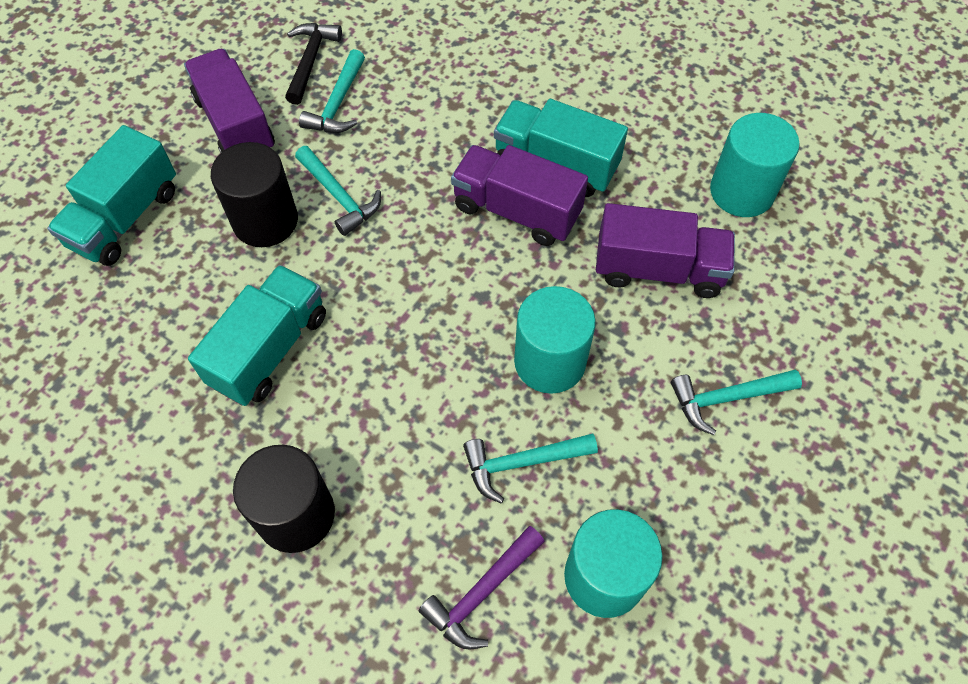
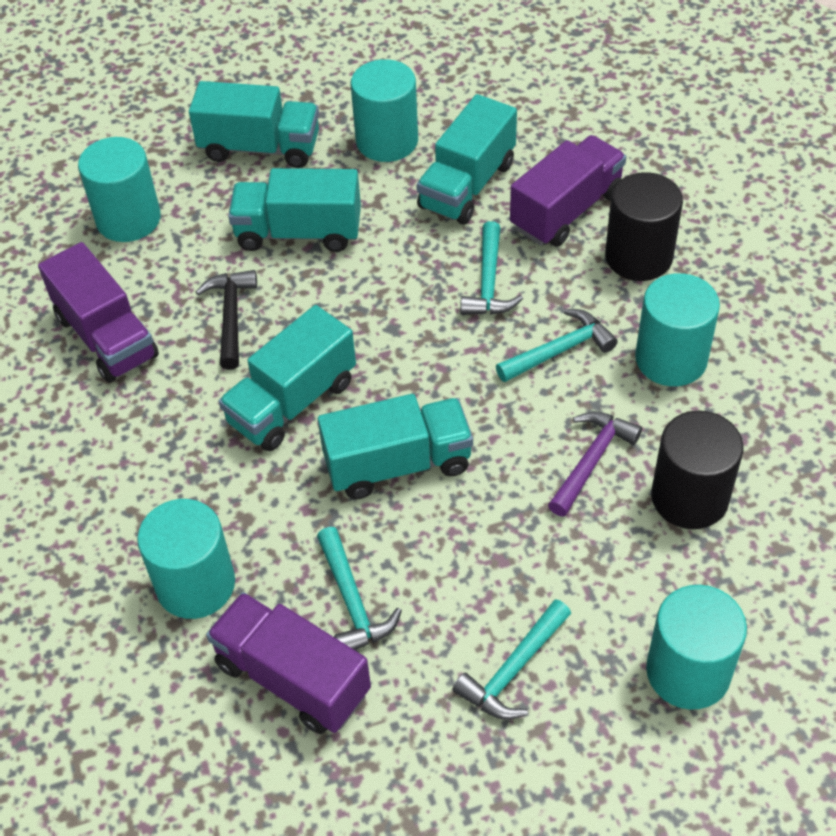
turquoise cylinder: 3 -> 5
turquoise truck: 3 -> 5

